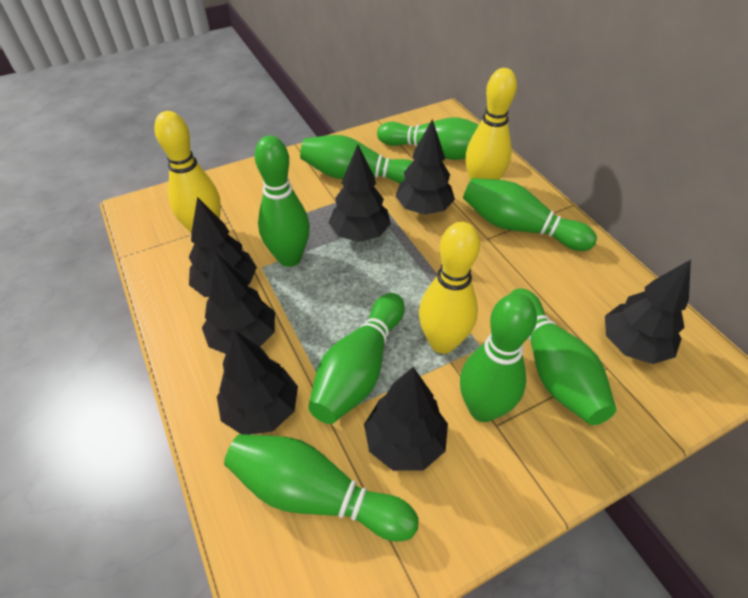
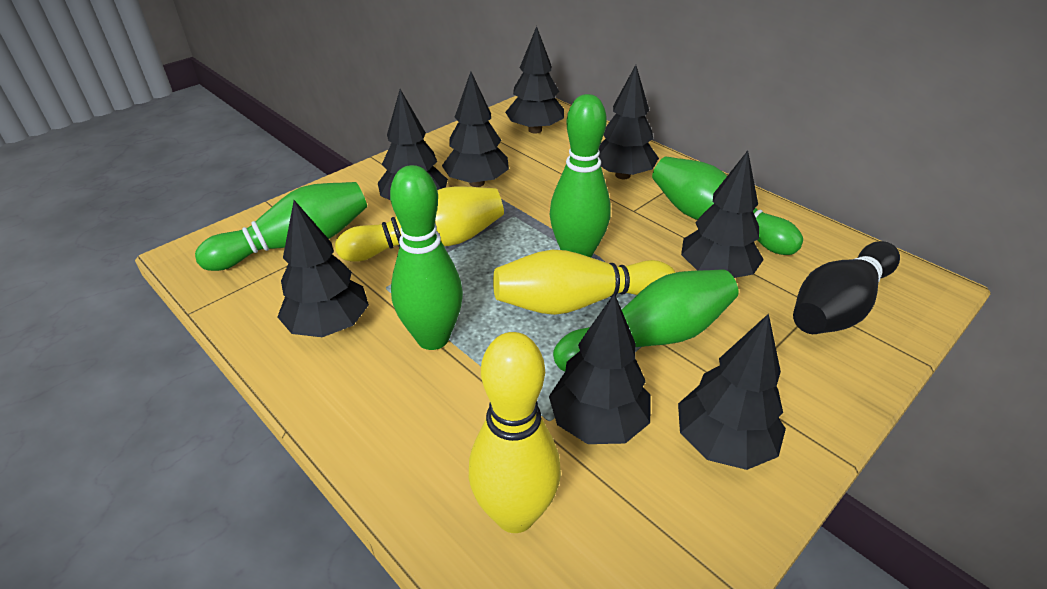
black bowling pin: 0 -> 1
black tree: 7 -> 8
green bowling pin: 8 -> 5

